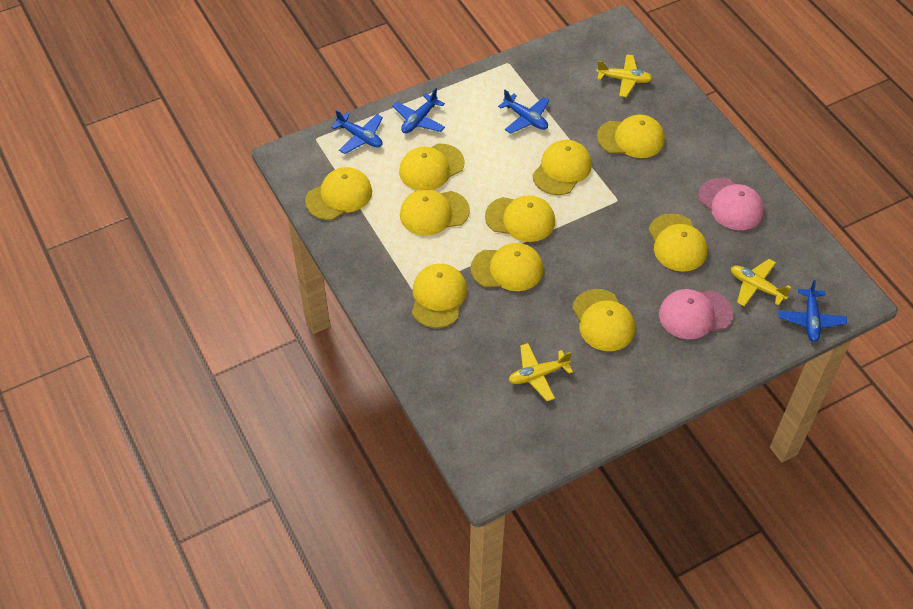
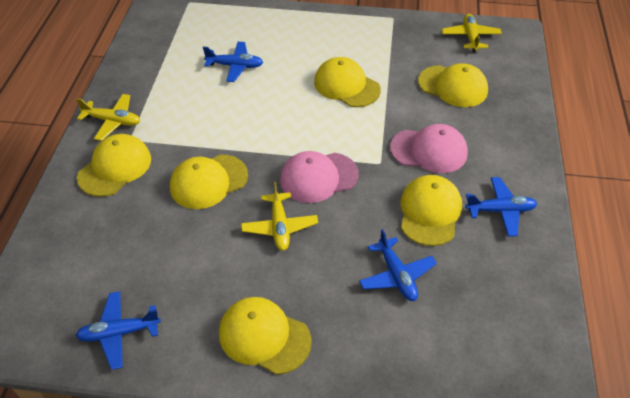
yellow cap: 10 -> 6

